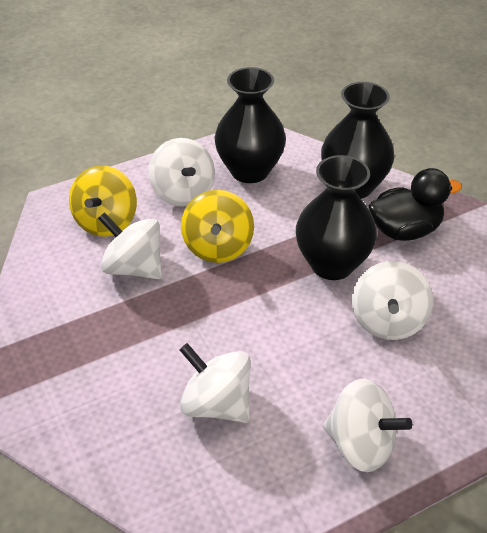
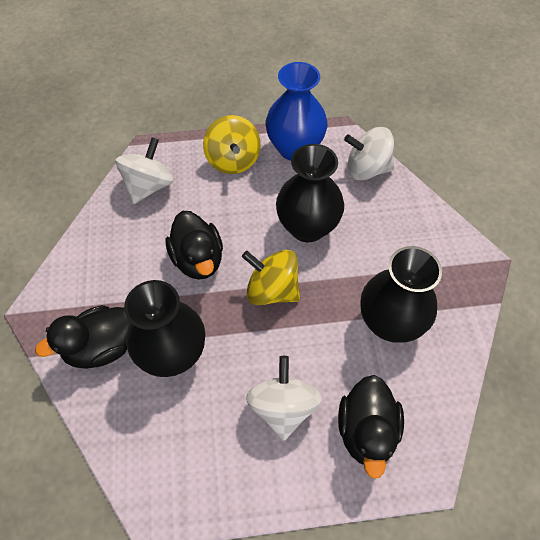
black duck: 1 -> 3
blue vase: 0 -> 1
white spinning top: 5 -> 3

